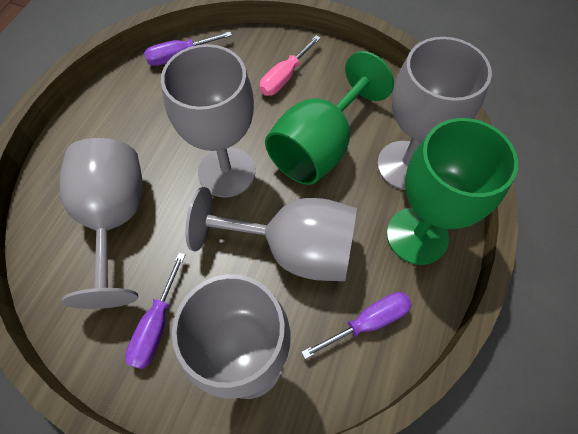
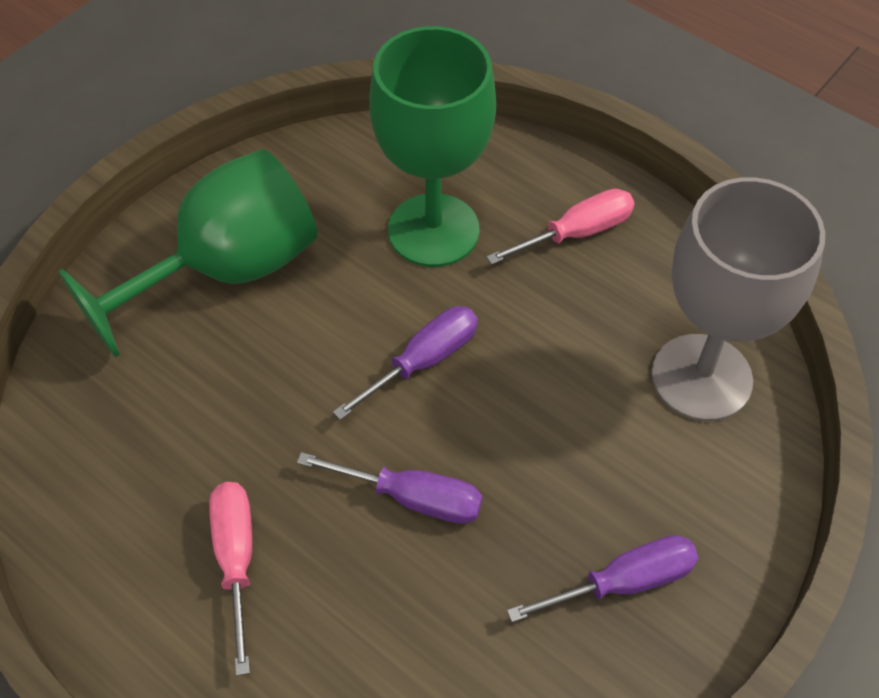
grey goblet: 5 -> 1
pink screwdriver: 1 -> 2

